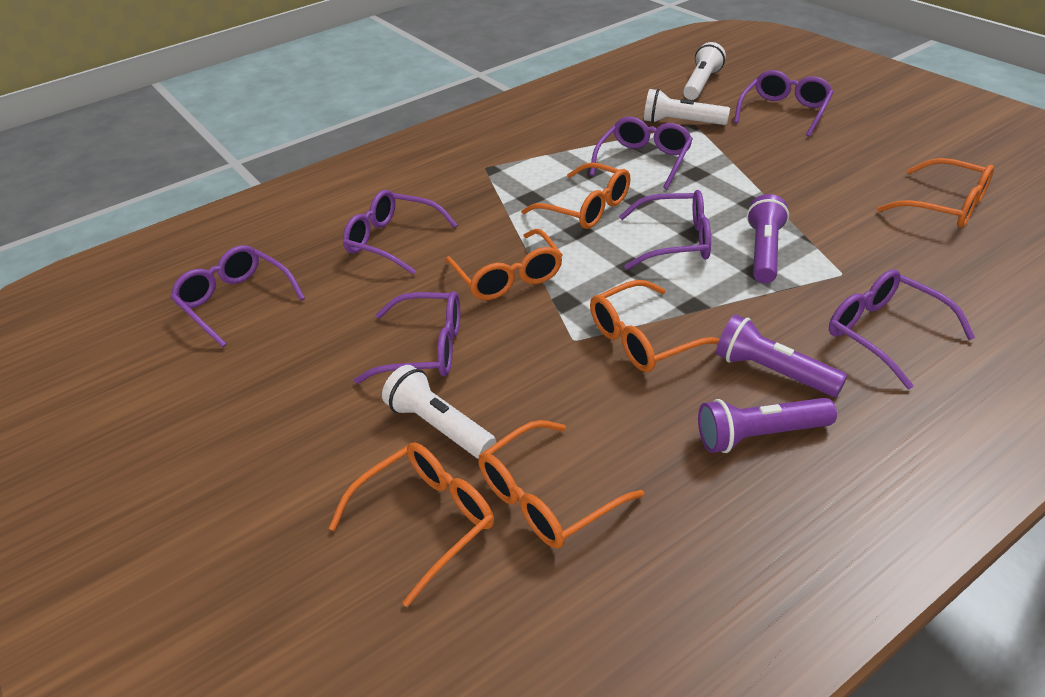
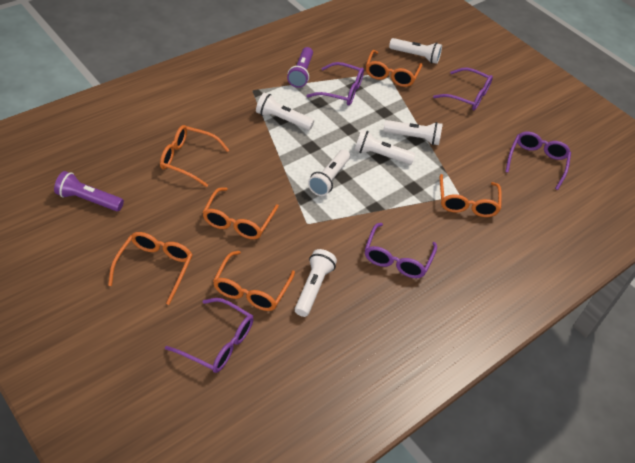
purple flashlight: 3 -> 2
purple glasses: 7 -> 5
white flashlight: 3 -> 6

